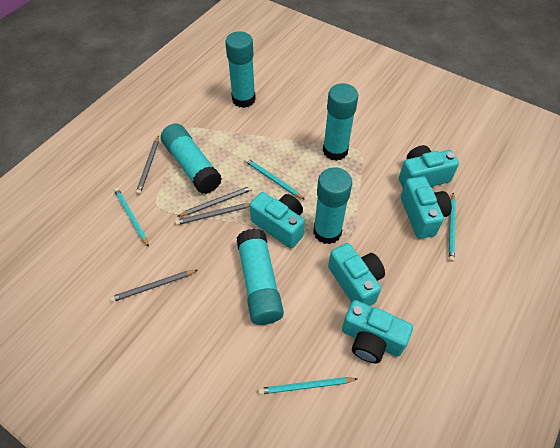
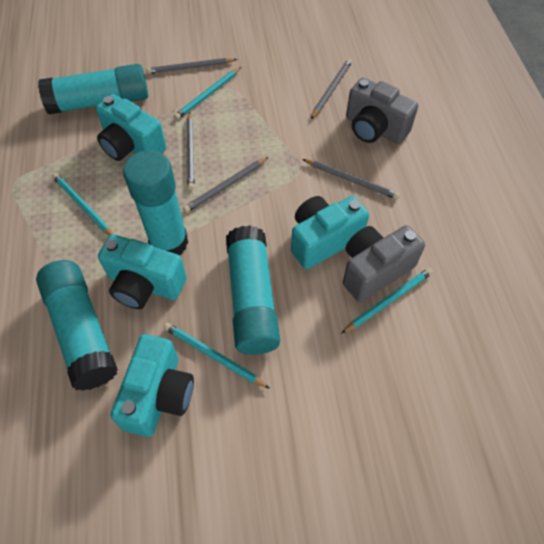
grey camera: 0 -> 2
grey pencil: 4 -> 5
turquoise camera: 5 -> 4
turquoise glue stick: 5 -> 4

